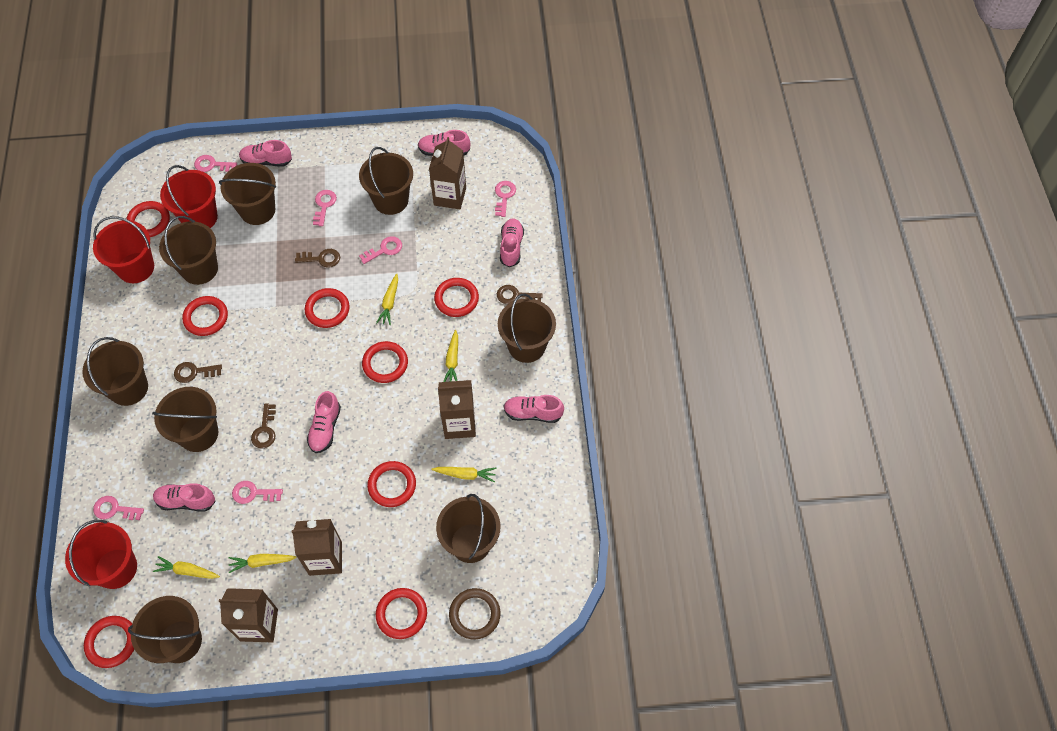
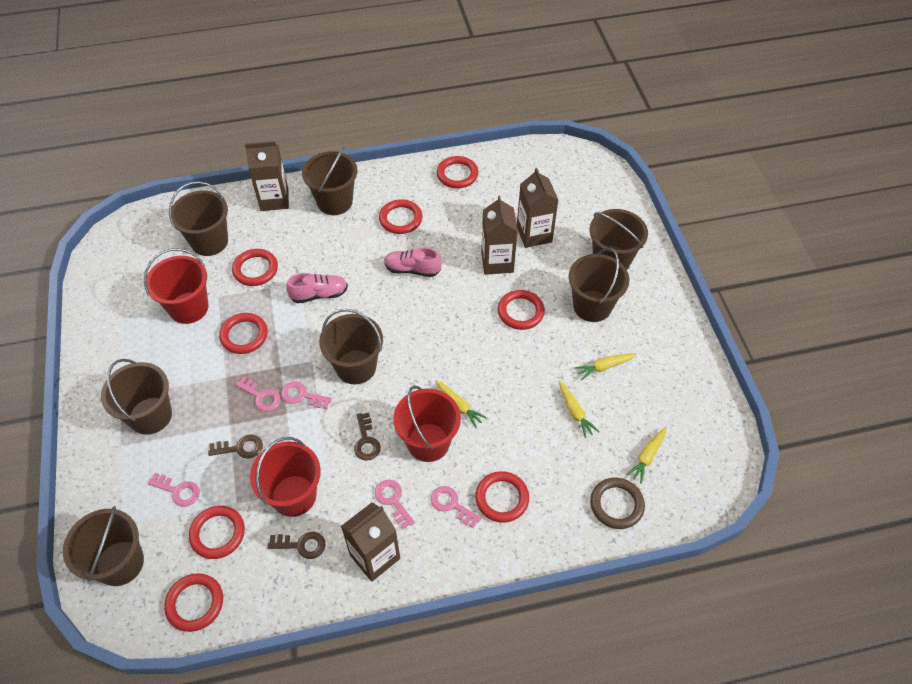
brown bucket: 8 -> 7
brown key: 4 -> 3
pink key: 6 -> 5
pink shoe: 6 -> 2
yellow carrot: 5 -> 4

